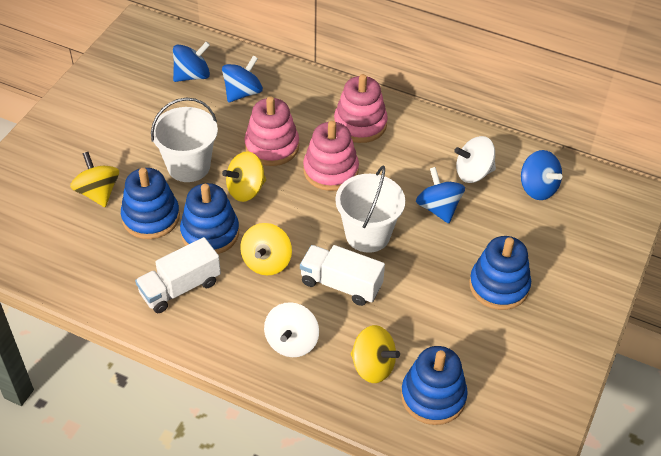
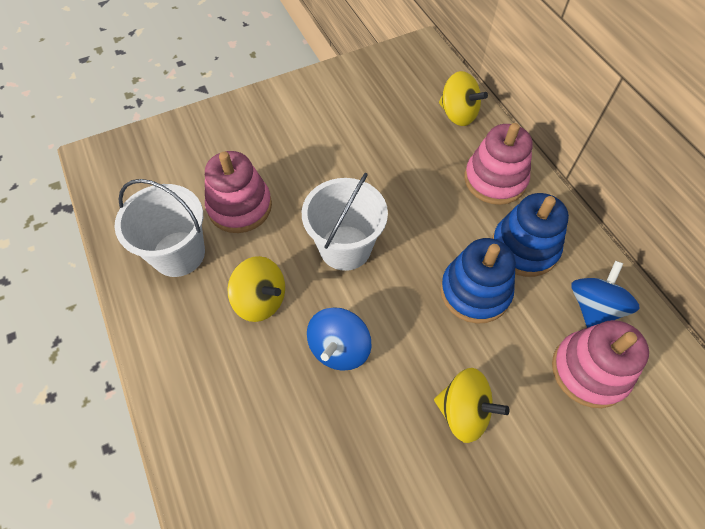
blue spinning top: 4 -> 2
blue stacking toy: 4 -> 2
white spinning top: 2 -> 0
white truck: 2 -> 0
yellow spinning top: 4 -> 3

